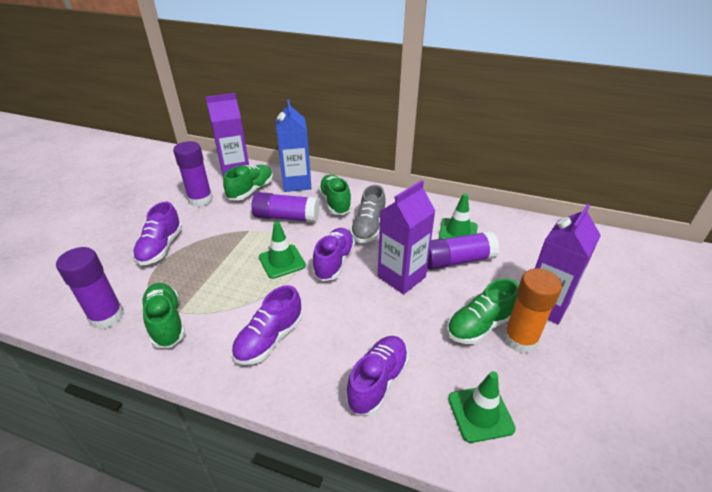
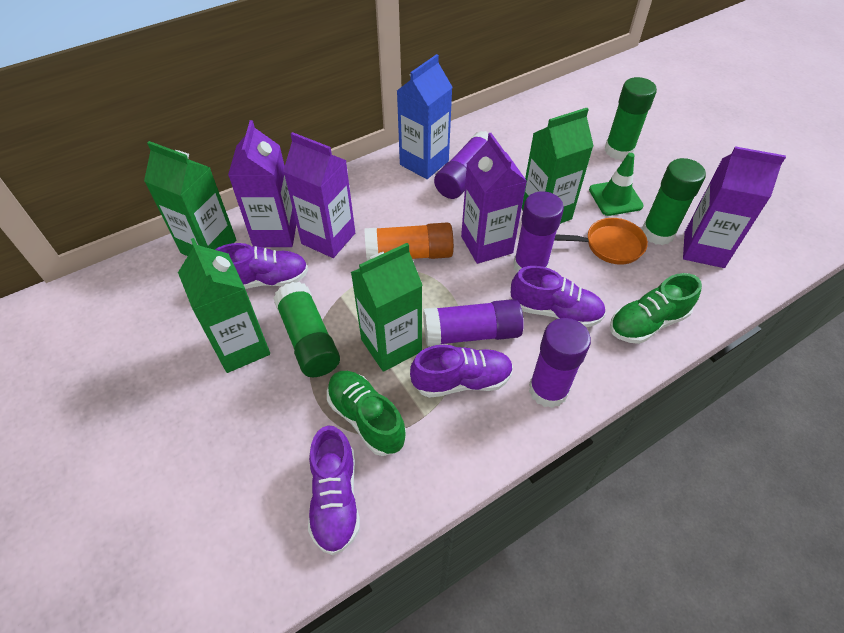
green carton: 0 -> 4
green glue stick: 0 -> 3
green shoe: 4 -> 2
green traffic cone: 3 -> 1
grey shoe: 1 -> 0
orange pan: 0 -> 1
purple carton: 3 -> 4

